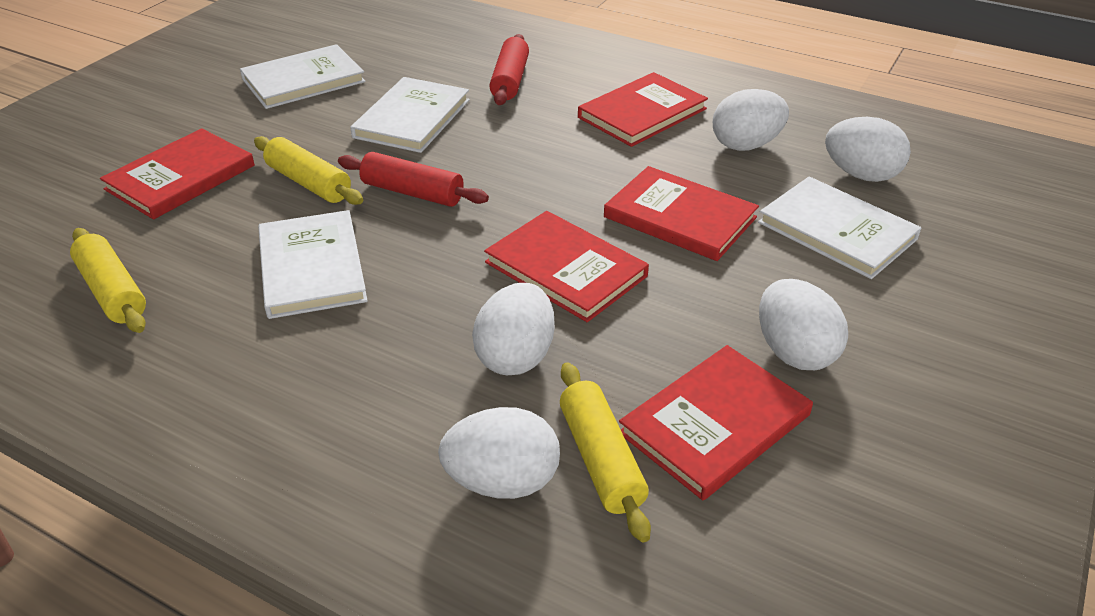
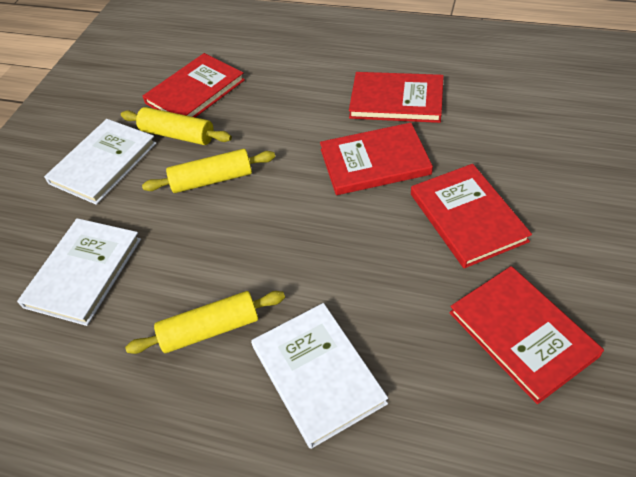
red rolling pin: 2 -> 0
white book: 4 -> 3
white egg: 5 -> 0

